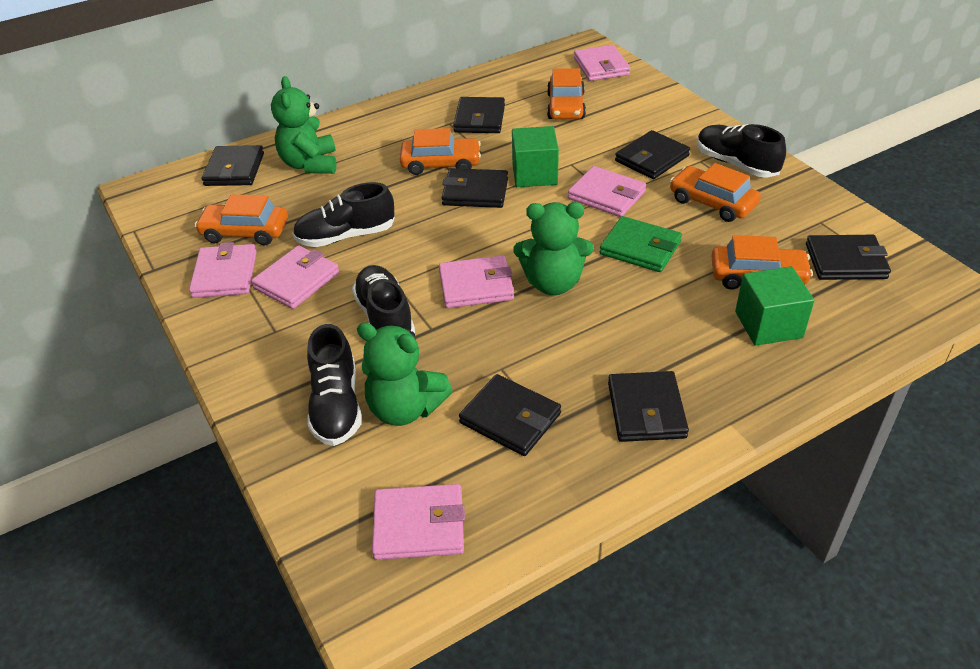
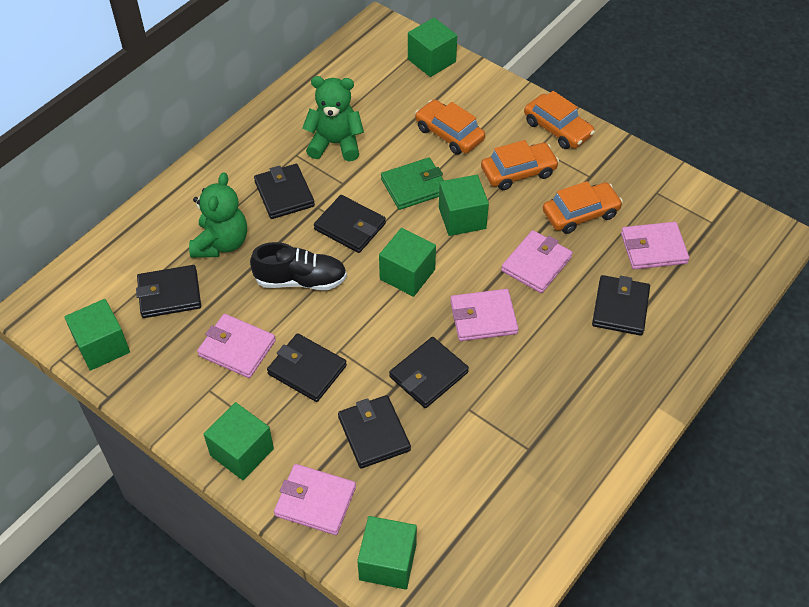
black shoe: 4 -> 1
green cube: 2 -> 6
green teddy bear: 3 -> 2
orange car: 5 -> 4
pink wallet: 6 -> 5

